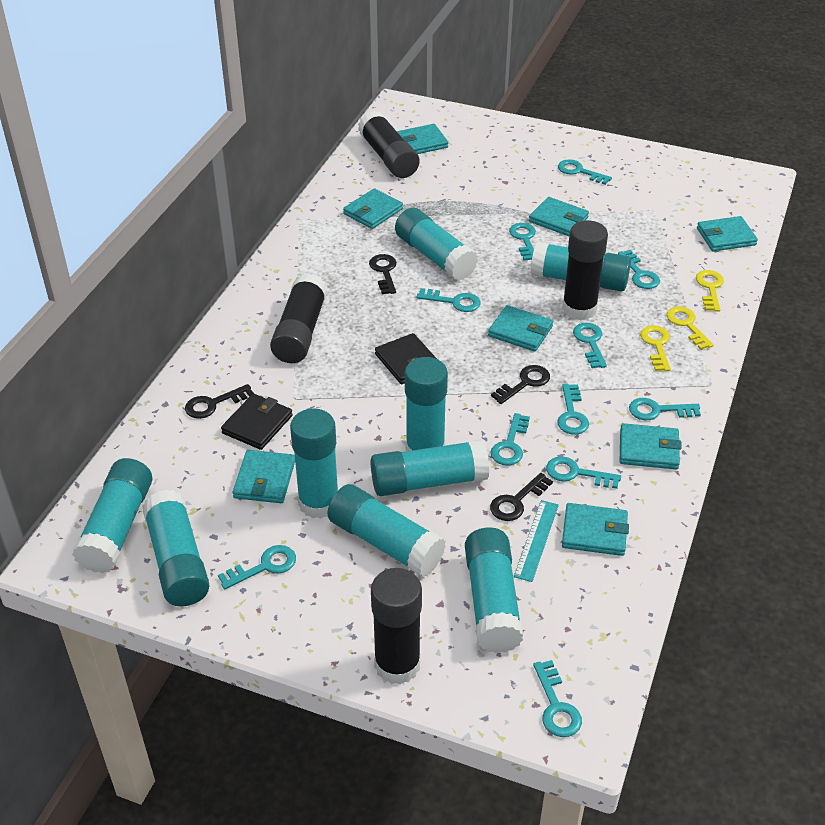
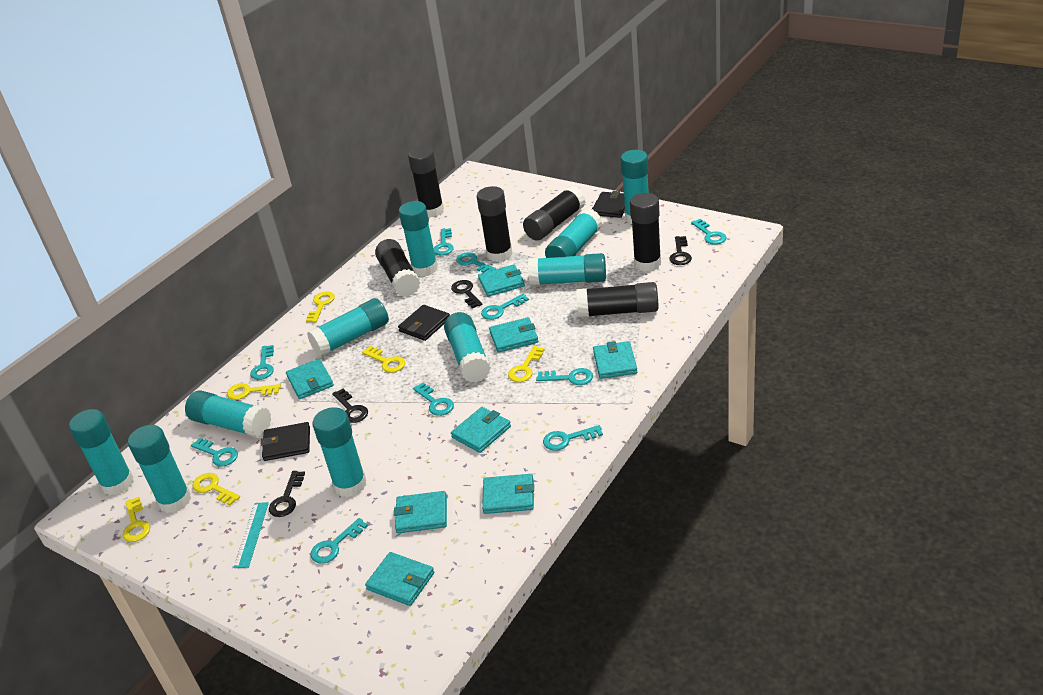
black glue stick: 4 -> 6
black wallet: 2 -> 3
turquoise glue stick: 9 -> 10
turquoise key: 11 -> 10
yellow key: 3 -> 6

